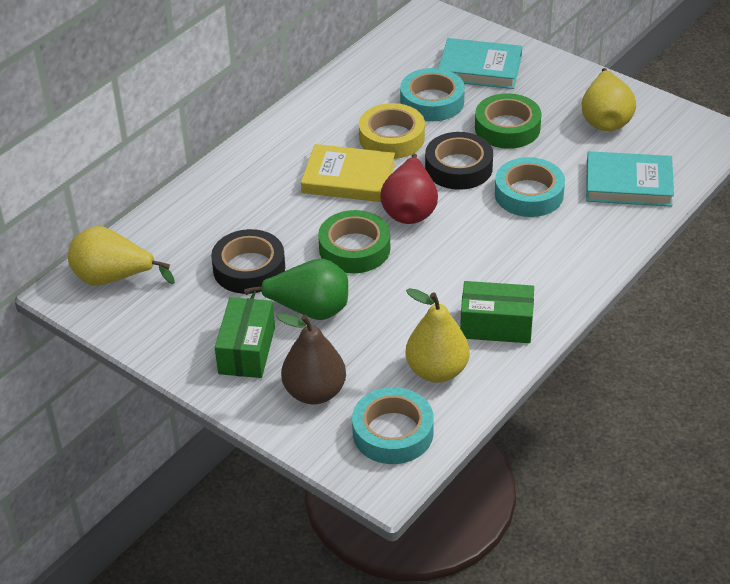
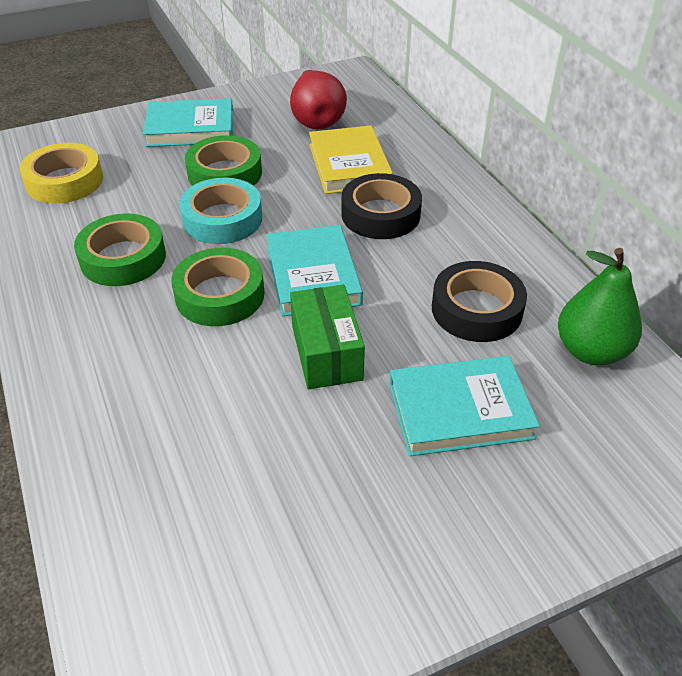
brown pear: 1 -> 0
green box: 2 -> 1
green tape: 2 -> 3
turquoise book: 2 -> 3
turquoise tape: 3 -> 1
yellow pear: 3 -> 0

